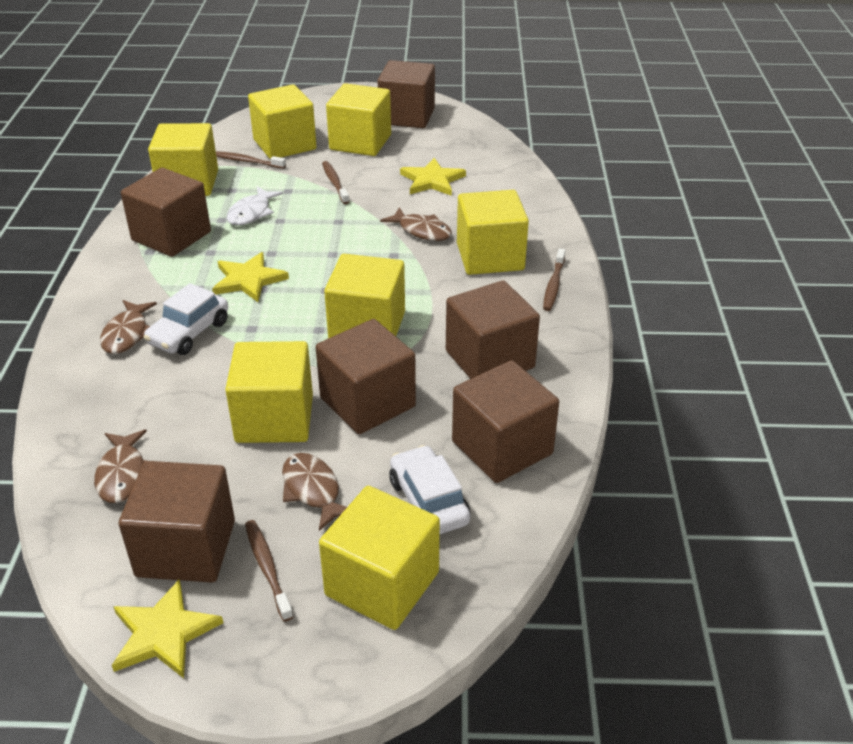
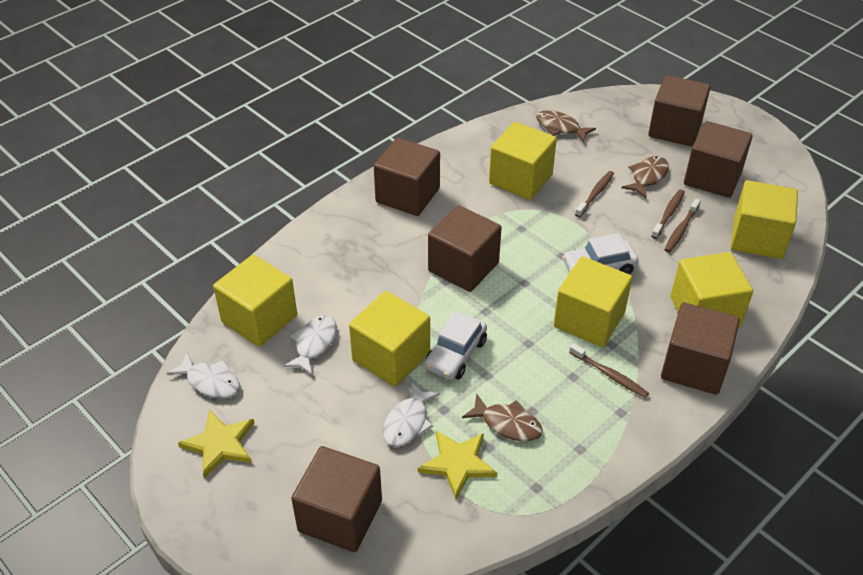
brown fish: 4 -> 3
white fish: 1 -> 3
yellow cube: 7 -> 6
yellow star: 3 -> 2

